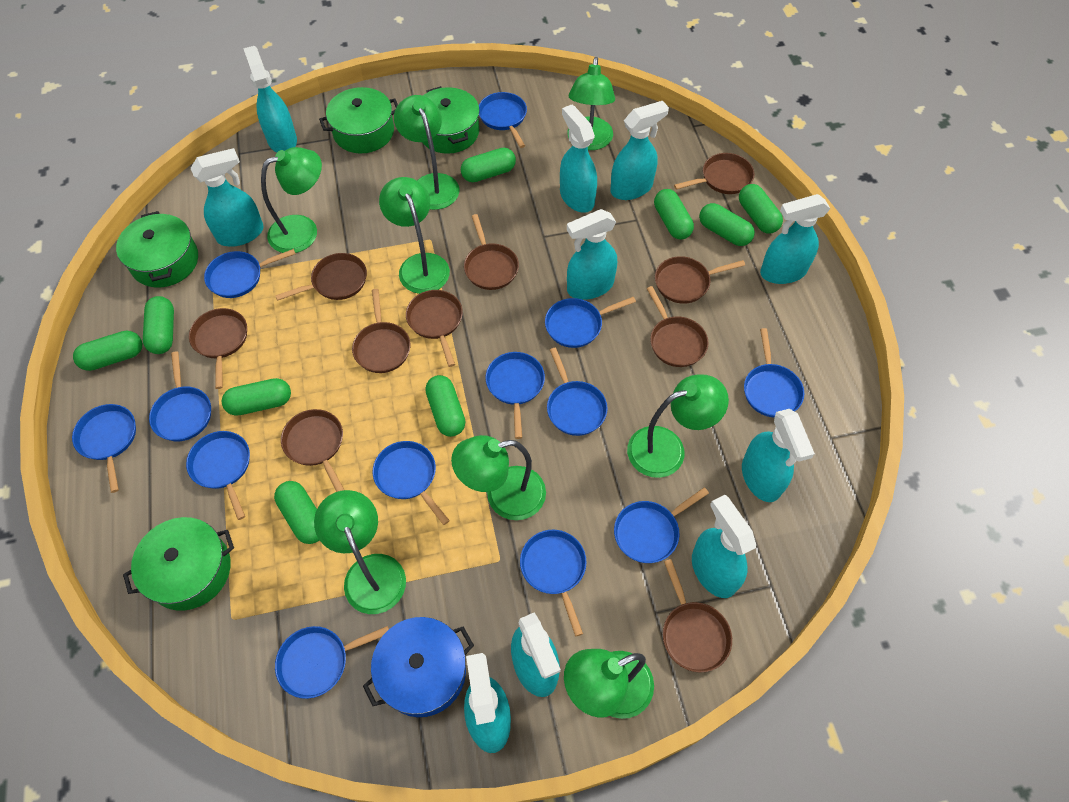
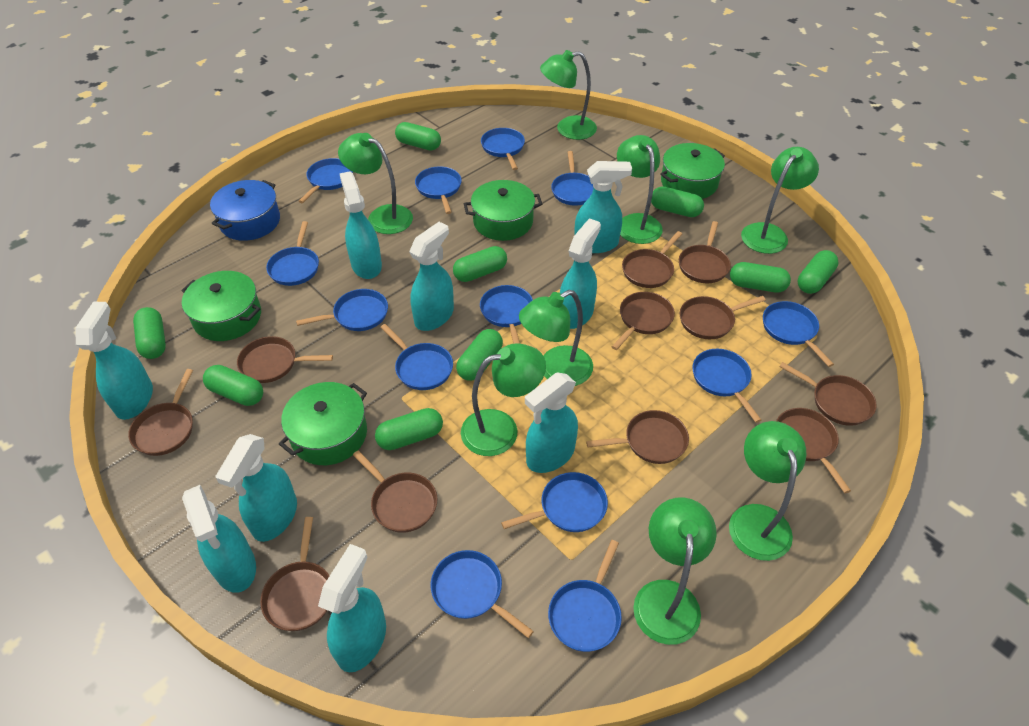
brown pan: 10 -> 11
turquoise spray bottle: 10 -> 9

